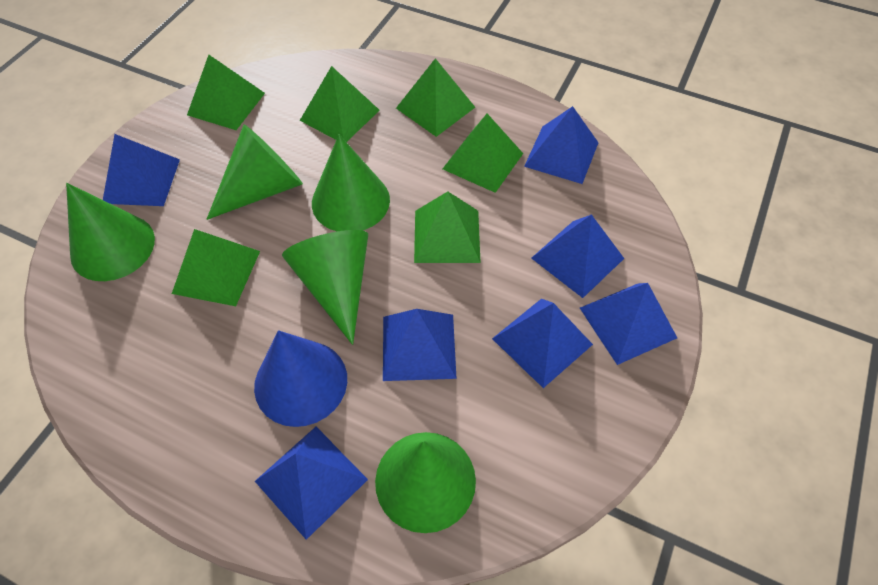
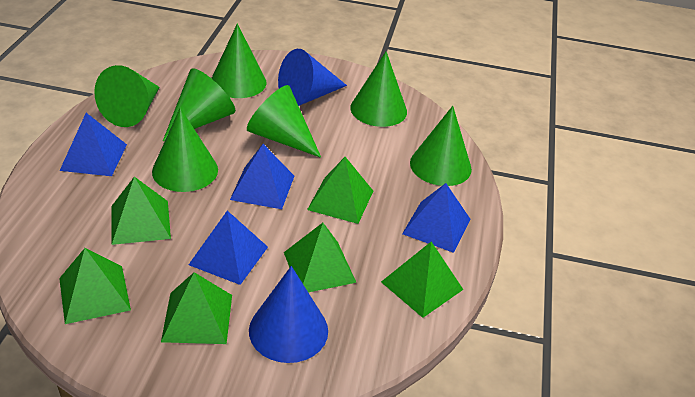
blue cone: 1 -> 2
blue pyramid: 7 -> 4
green cone: 5 -> 7

